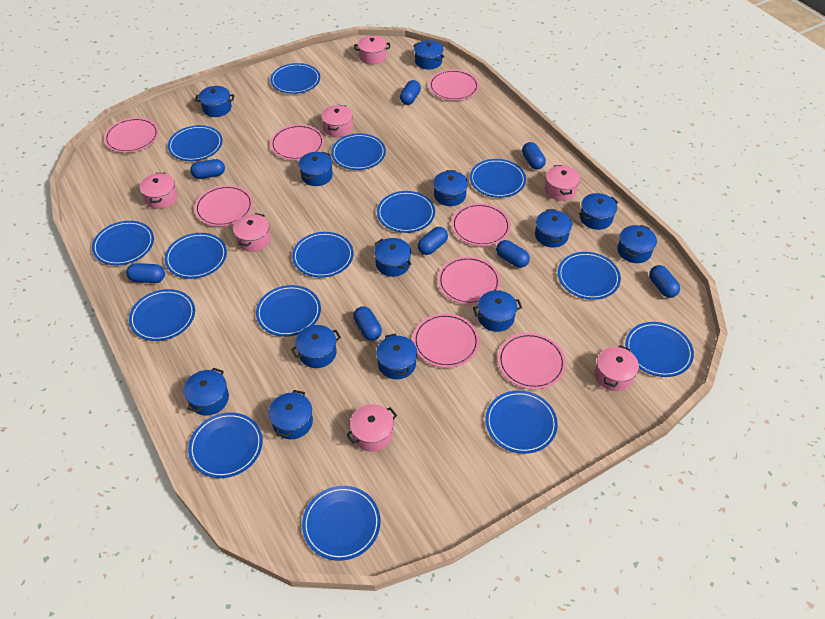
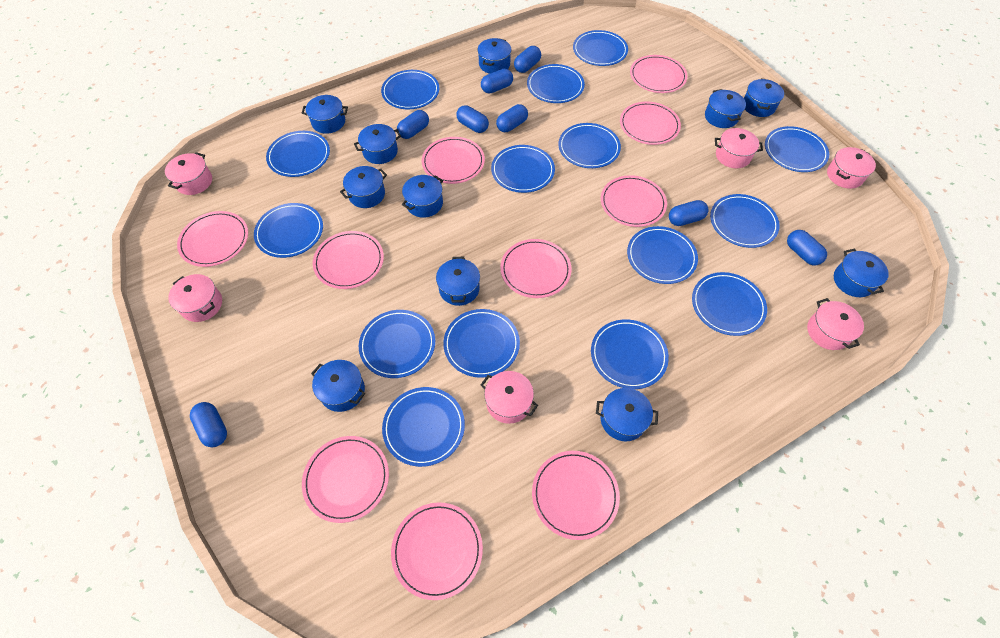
blue pot: 13 -> 11
pink plate: 8 -> 10
pink pot: 7 -> 6

